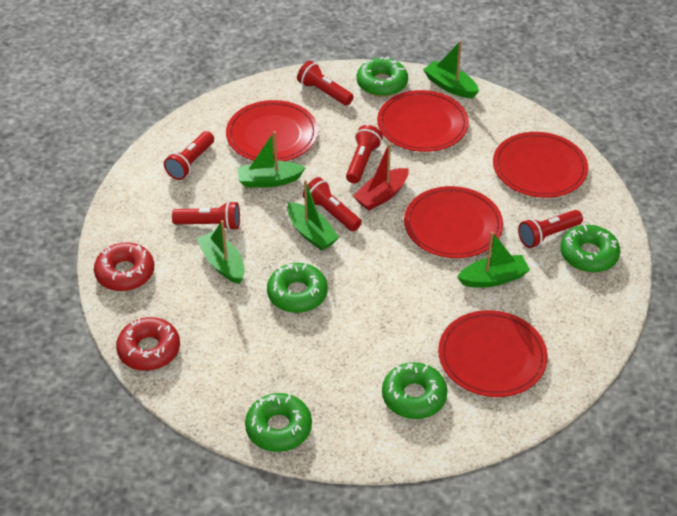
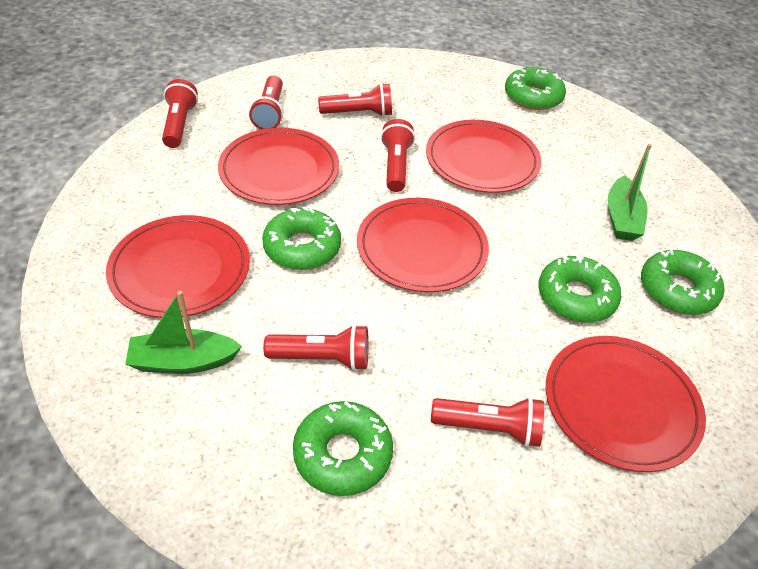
green boat: 5 -> 2
red boat: 1 -> 0
red donut: 2 -> 0

